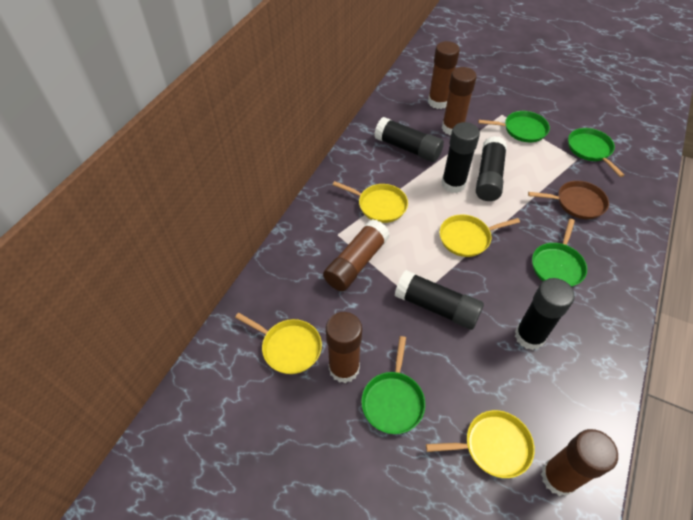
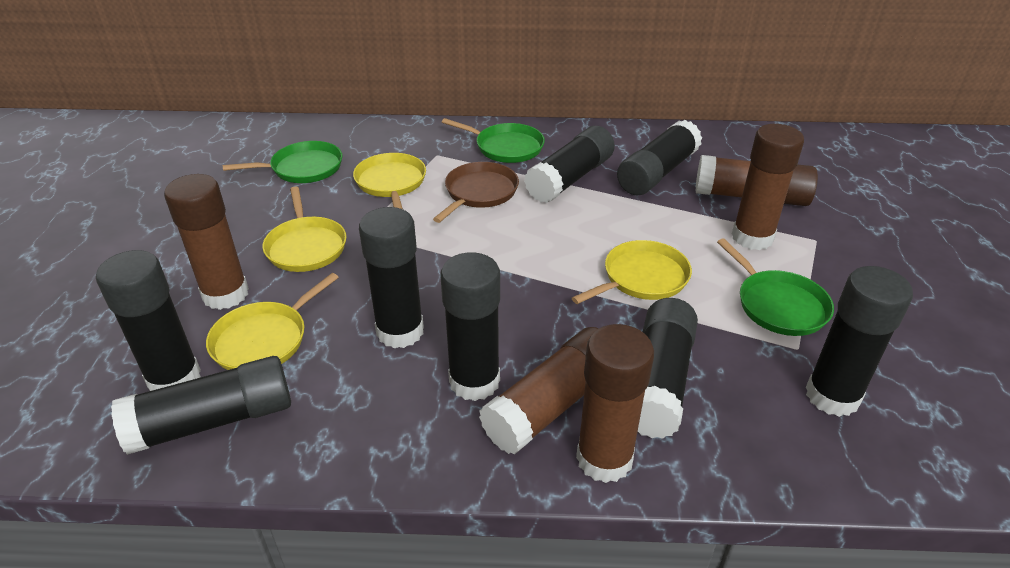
black glue stick: 5 -> 8
green pan: 4 -> 3

